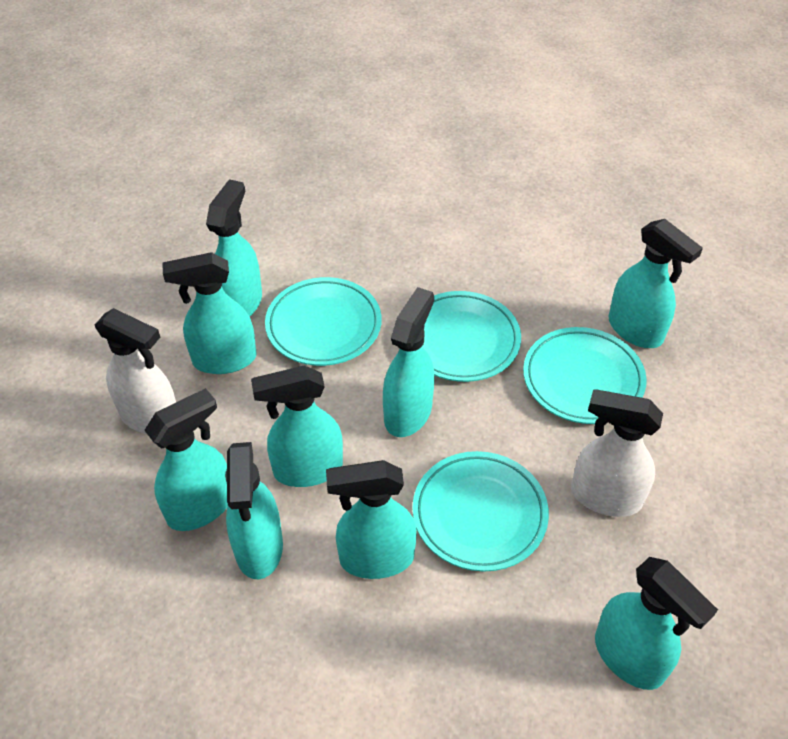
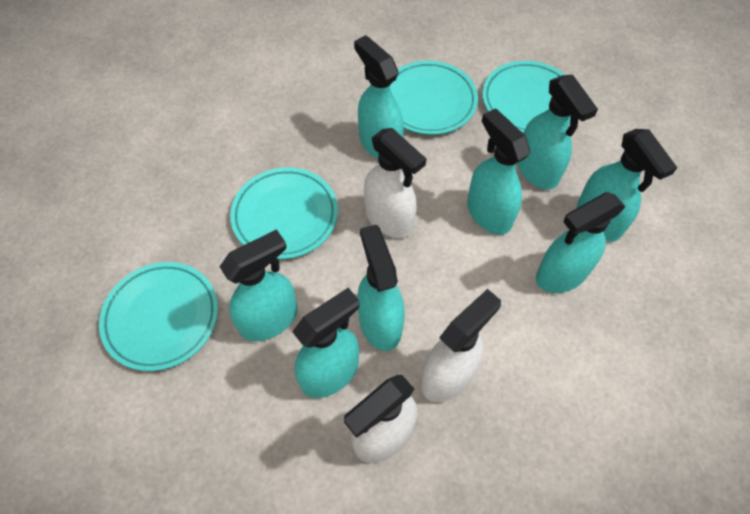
turquoise spray bottle: 9 -> 8
white spray bottle: 2 -> 3

